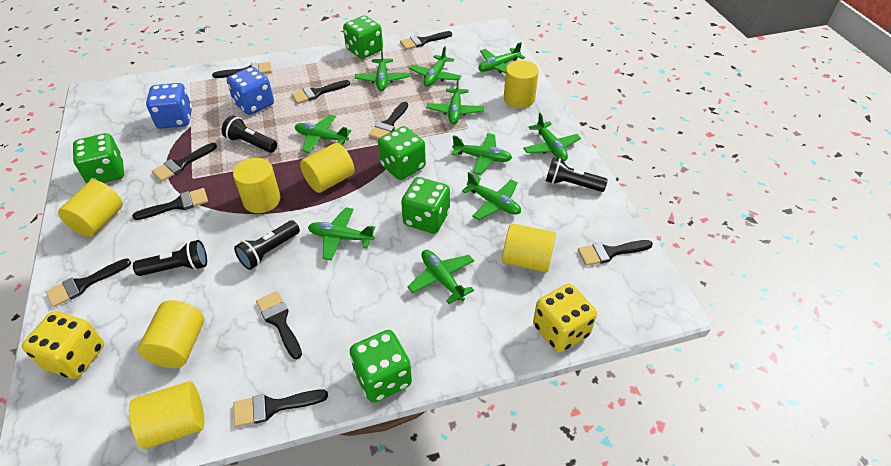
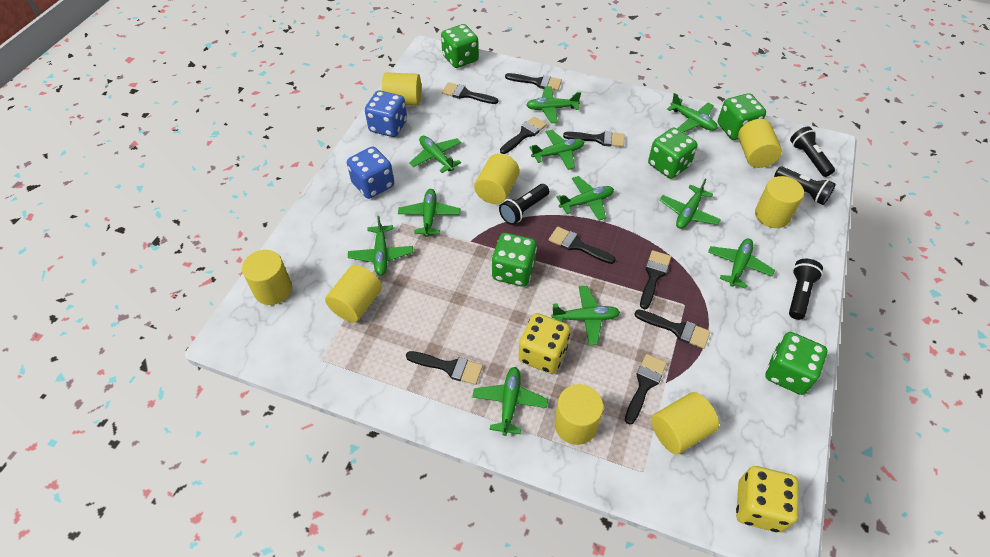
black brush: 10 -> 9
green plane: 10 -> 11
yellow cylinder: 7 -> 8

